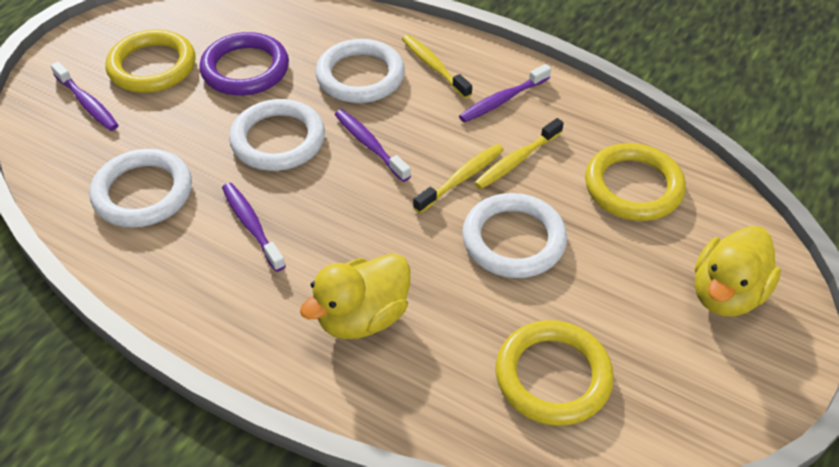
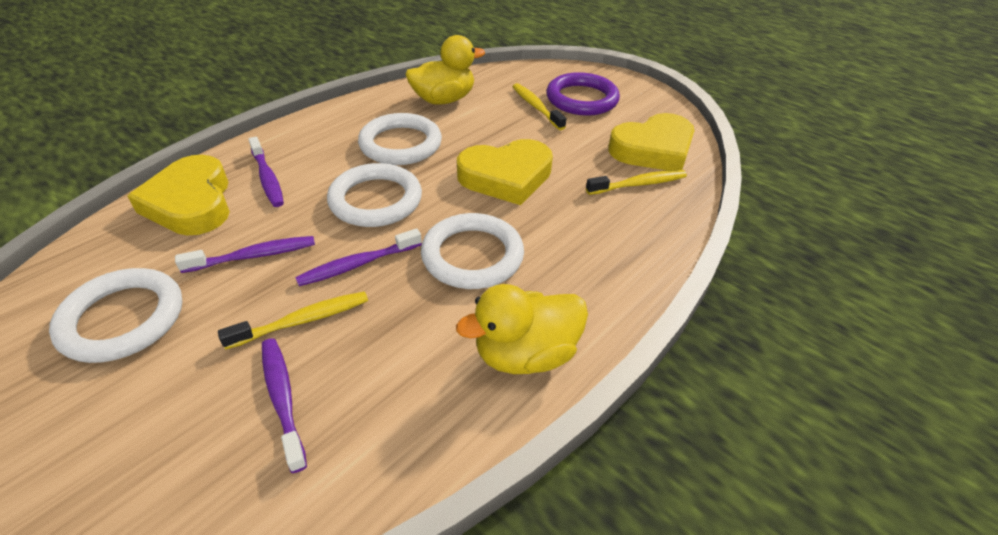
yellow heart: 0 -> 3
yellow ring: 3 -> 0

